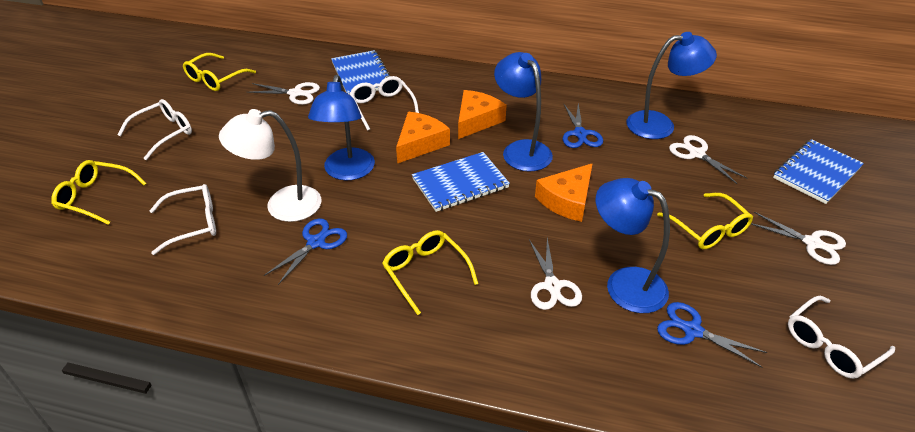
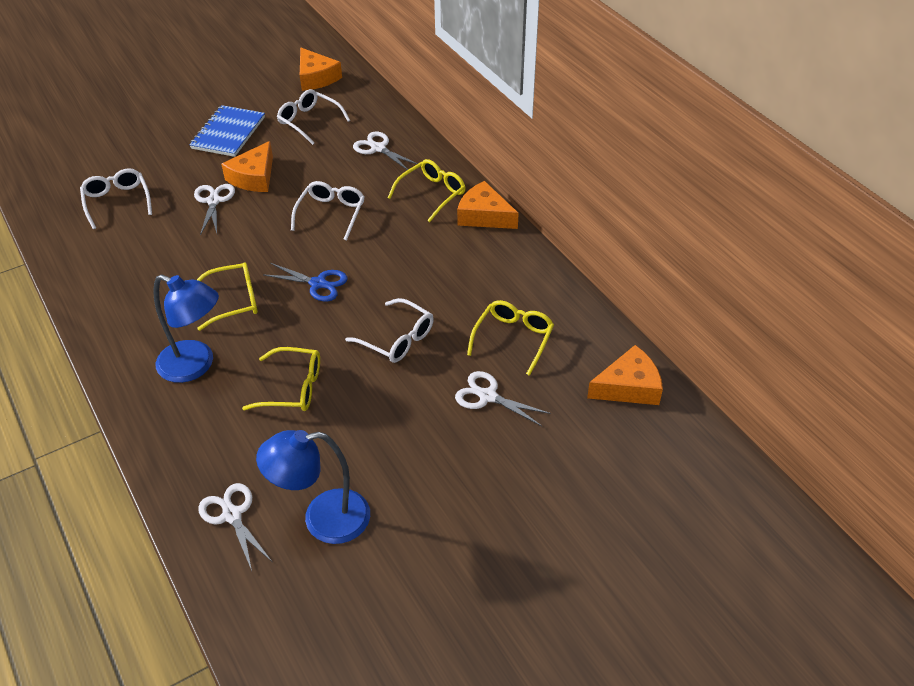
blue lamp: 4 -> 2
blue notebook: 3 -> 1
blue scissors: 3 -> 1
orange cheese: 3 -> 4
white lamp: 1 -> 0

